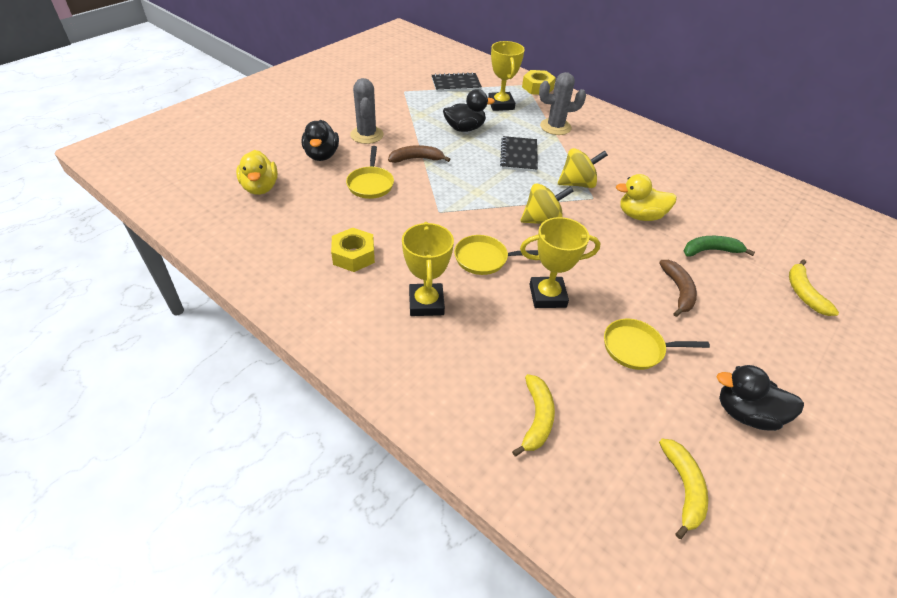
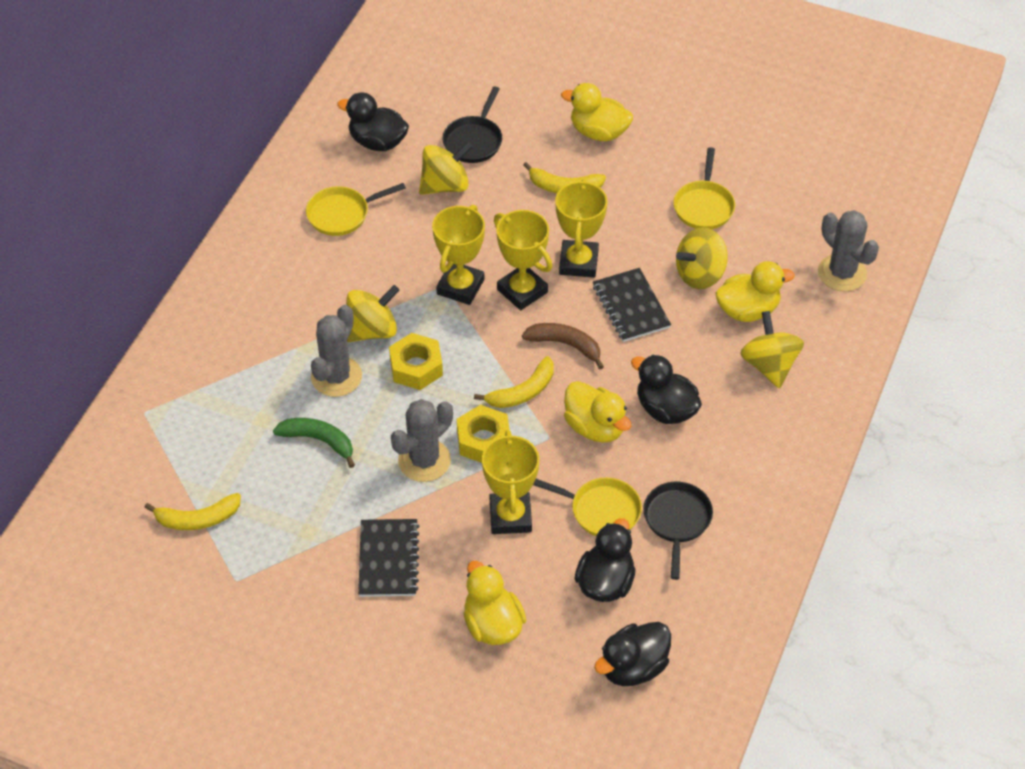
black duck: 3 -> 4
black pan: 0 -> 2
brown banana: 2 -> 1
grey cactus: 2 -> 3
yellow duck: 2 -> 4
yellow spinning top: 2 -> 4
yellow trophy: 3 -> 4

